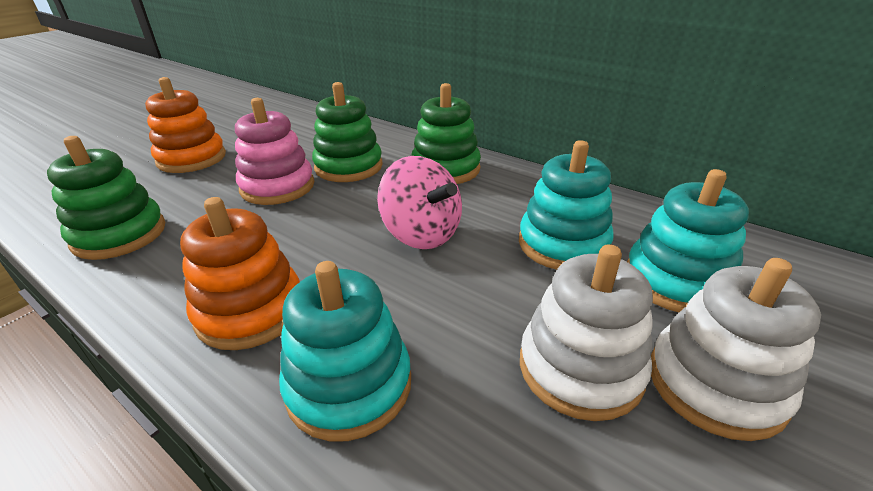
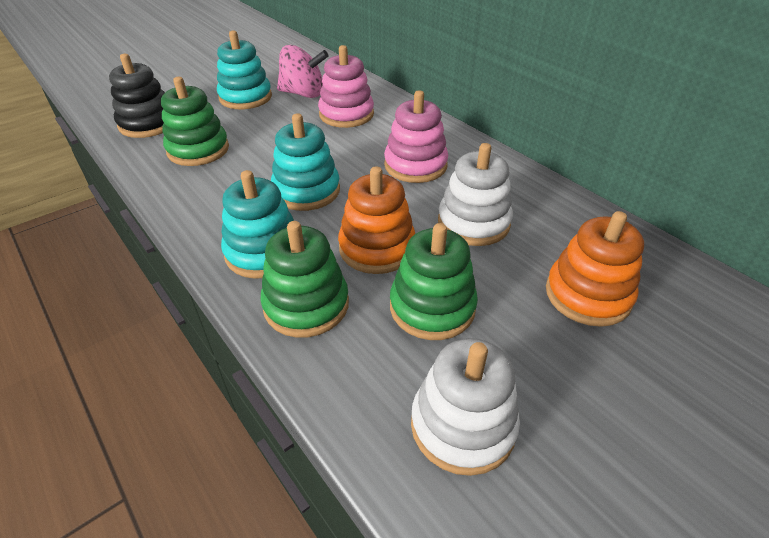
black stacking toy: 0 -> 1
pink stacking toy: 1 -> 2

